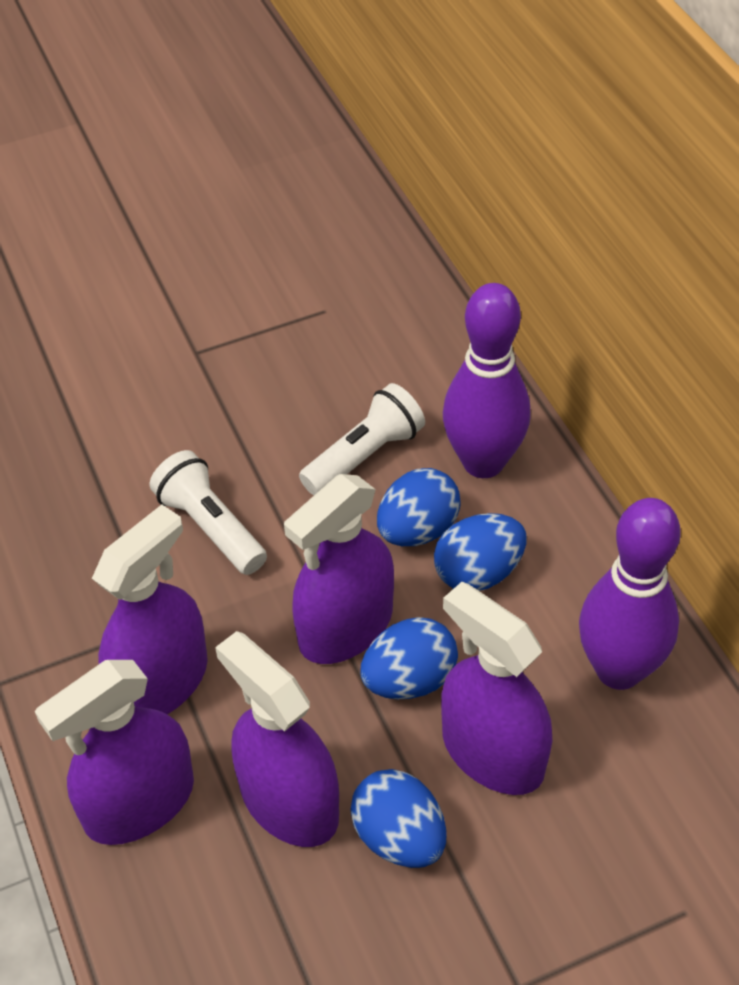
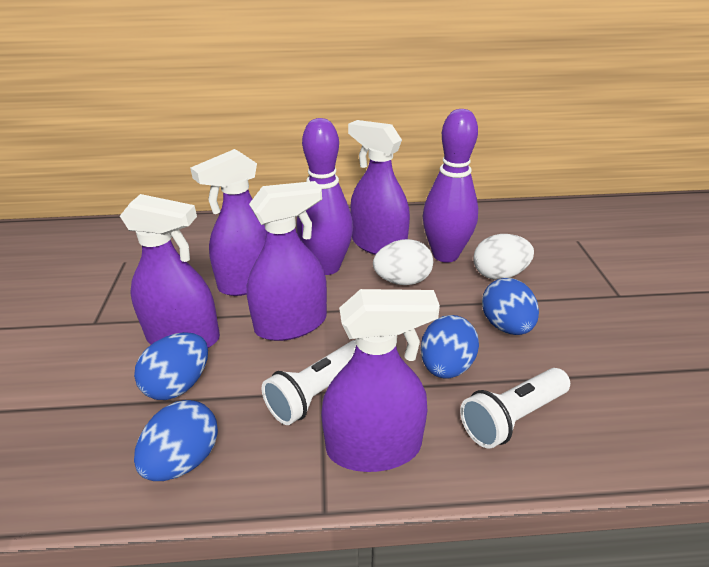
white egg: 0 -> 2

